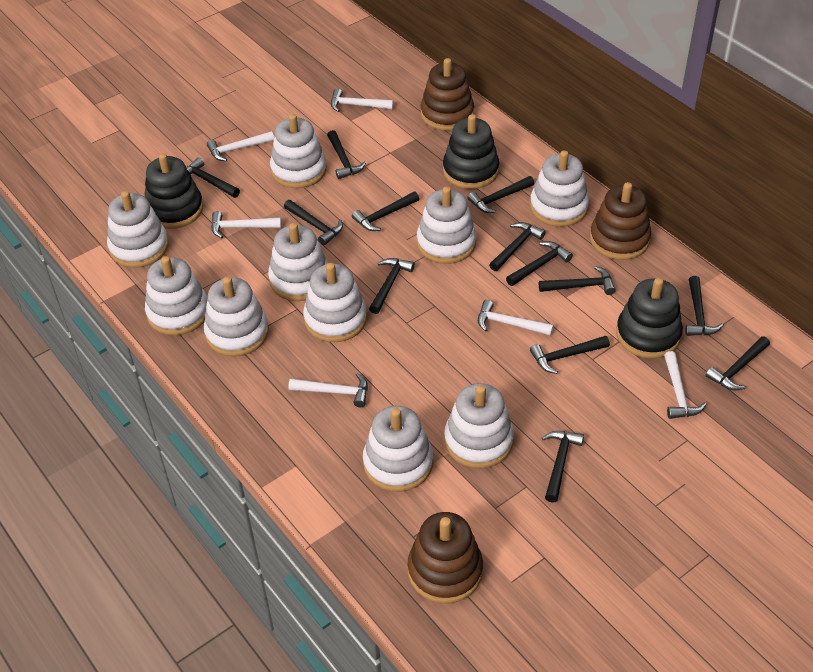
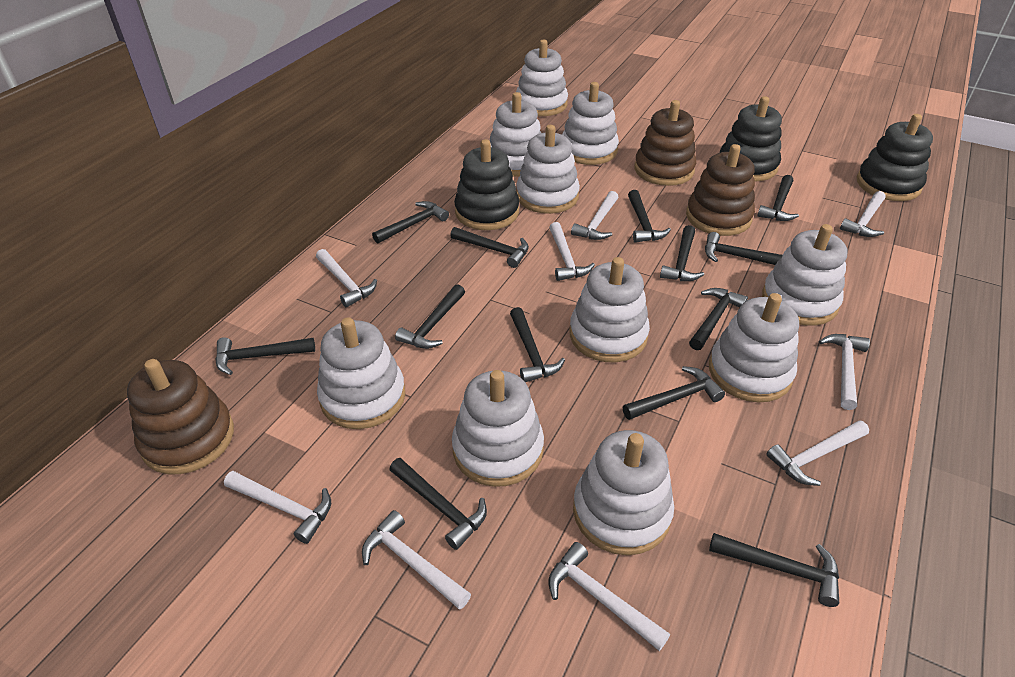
white hammer: 6 -> 9

